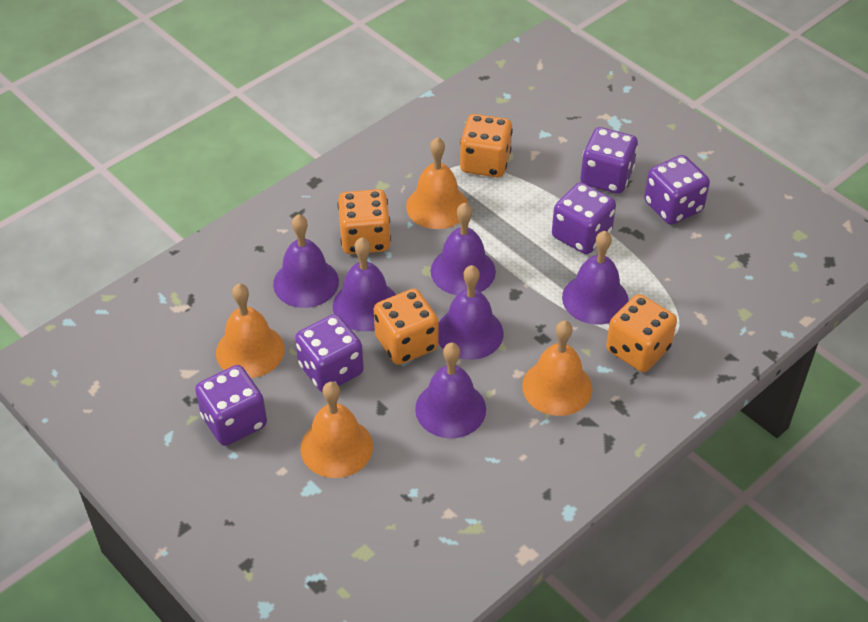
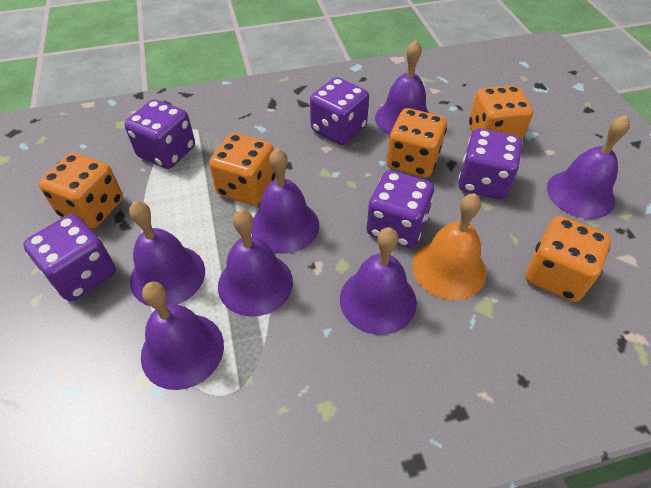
orange bell: 4 -> 1
orange dice: 4 -> 5
purple bell: 6 -> 7

